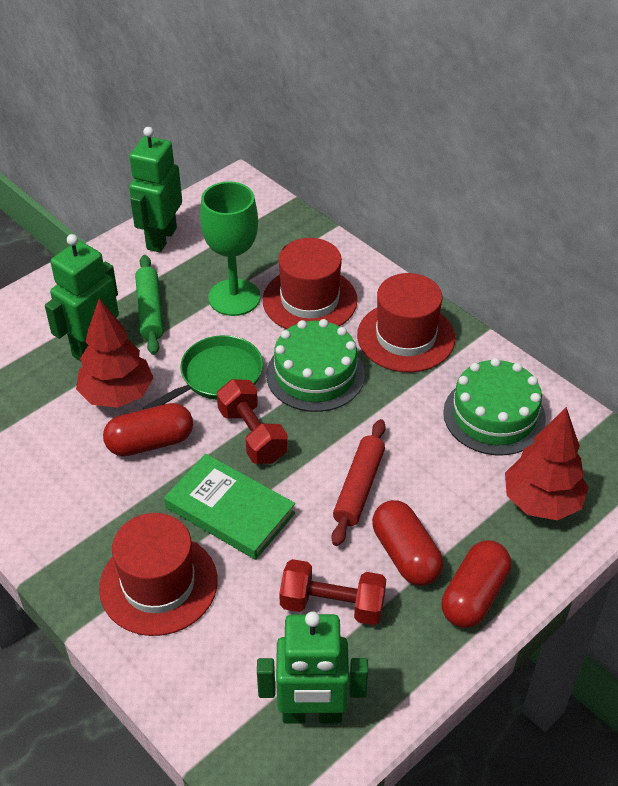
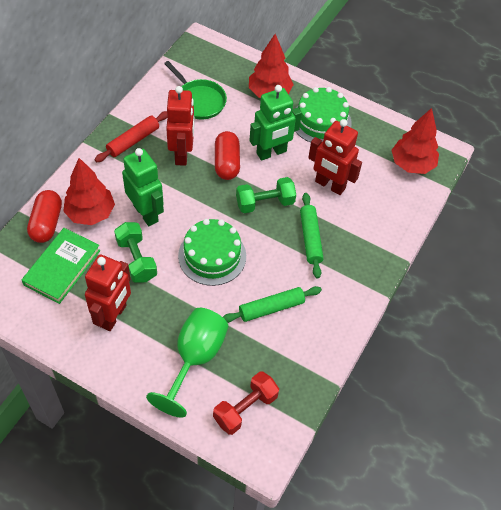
green dumbbell: 0 -> 2
green robot: 3 -> 2
green rolling pin: 1 -> 2
red capsule: 3 -> 2
red dumbbell: 2 -> 1
red hat: 3 -> 0
red robot: 0 -> 3
red tree: 2 -> 3

